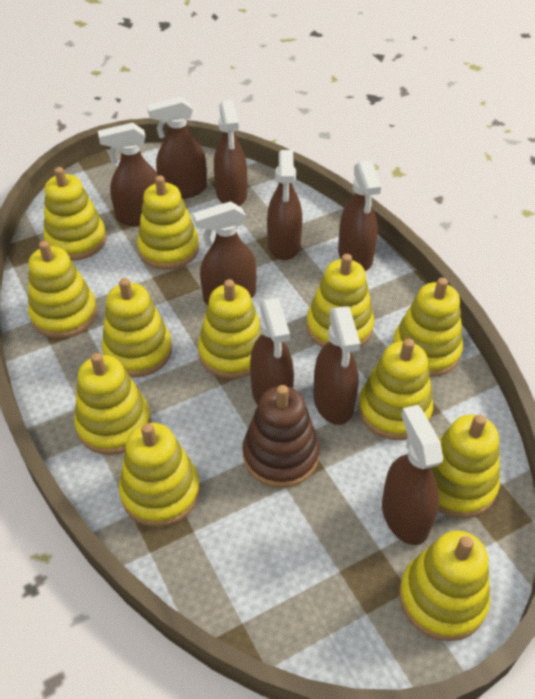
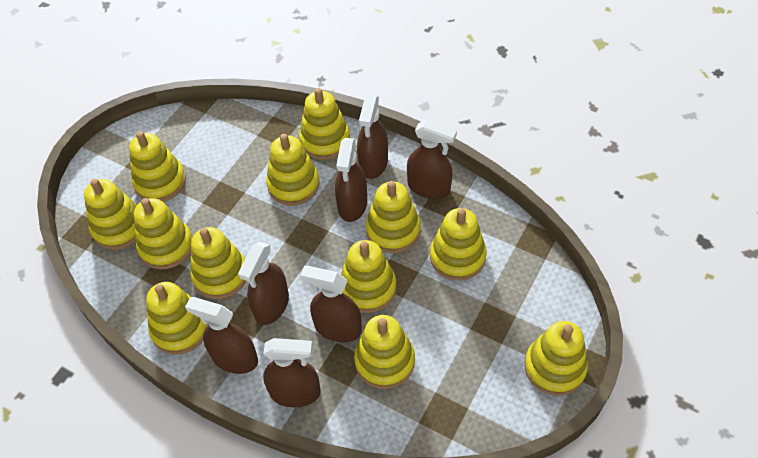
brown spray bottle: 9 -> 7
brown stacking toy: 1 -> 0

